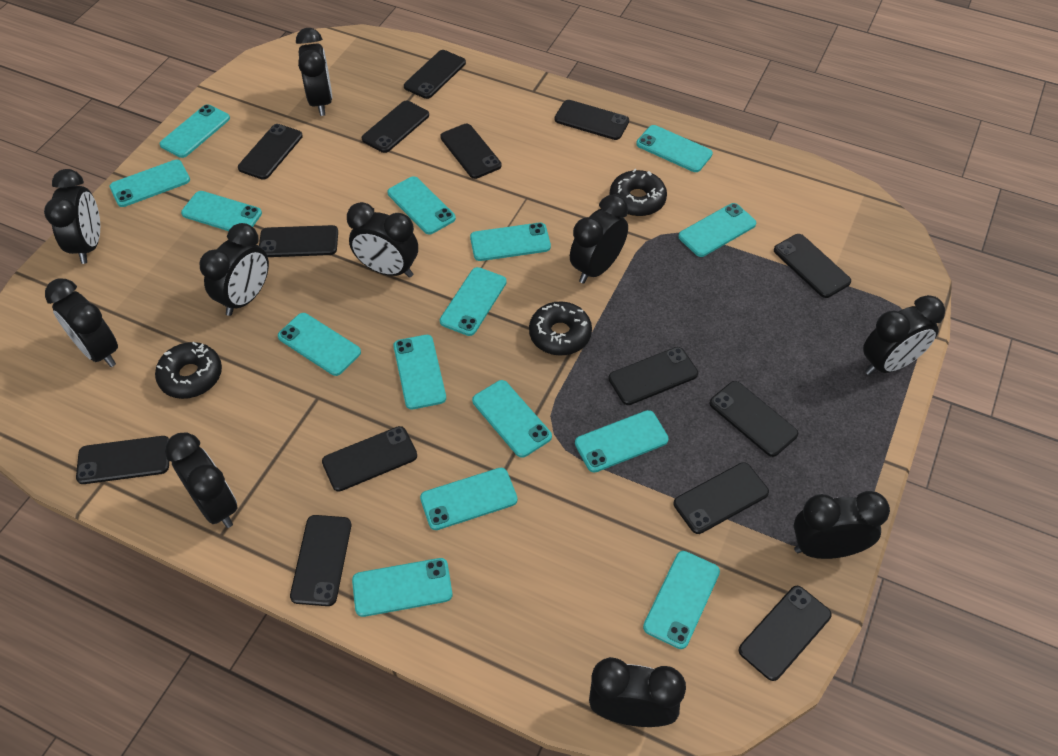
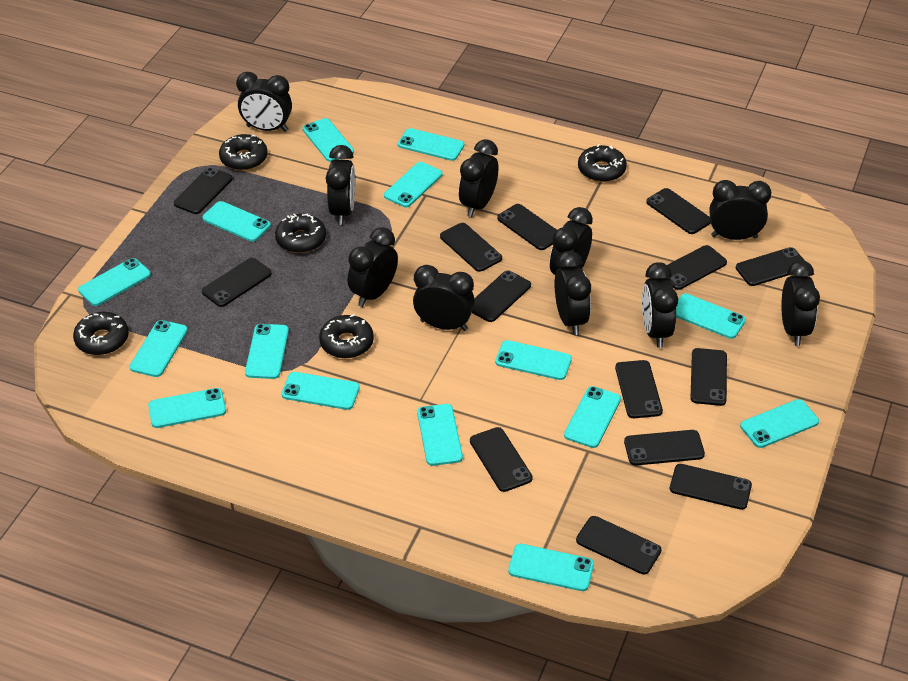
black donut: 3 -> 5

